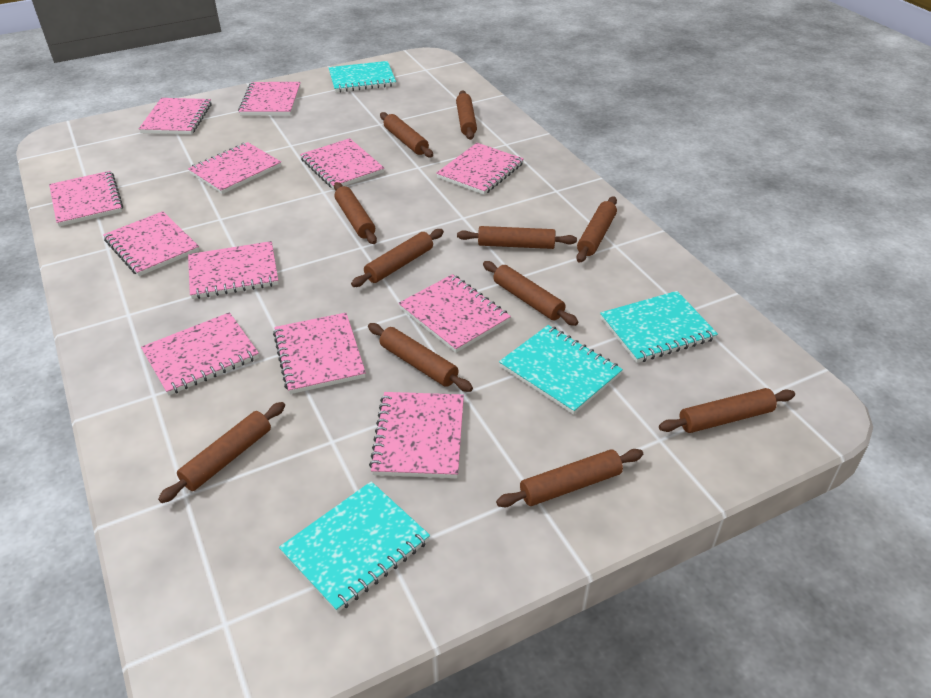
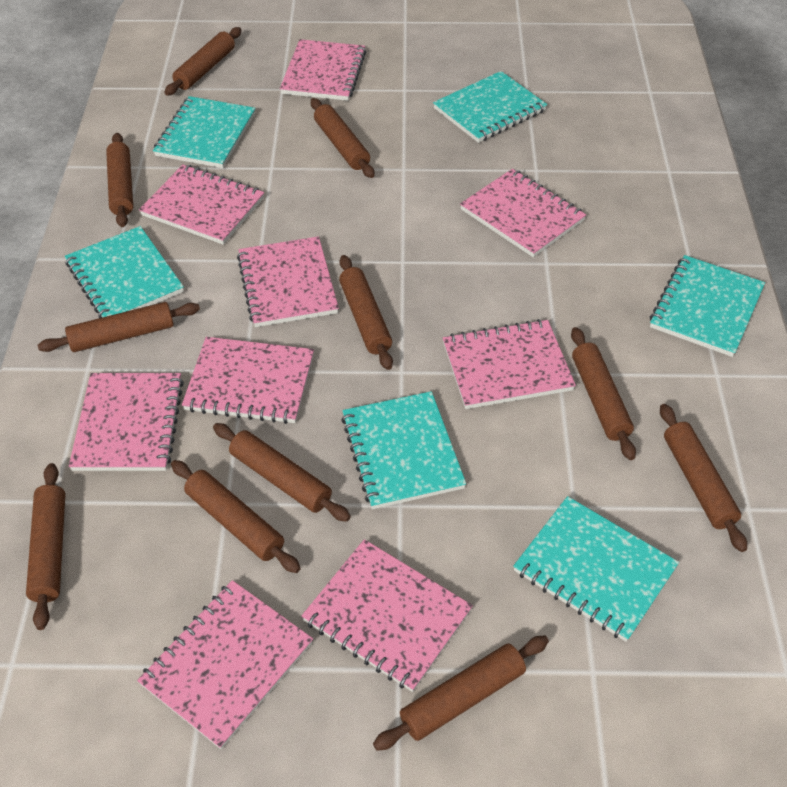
pink notebook: 12 -> 9
turquoise notebook: 4 -> 6

